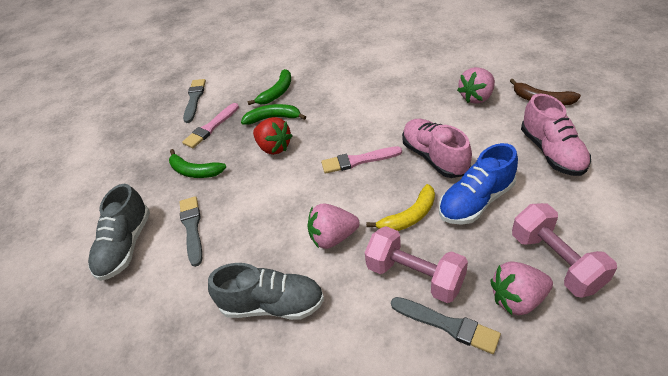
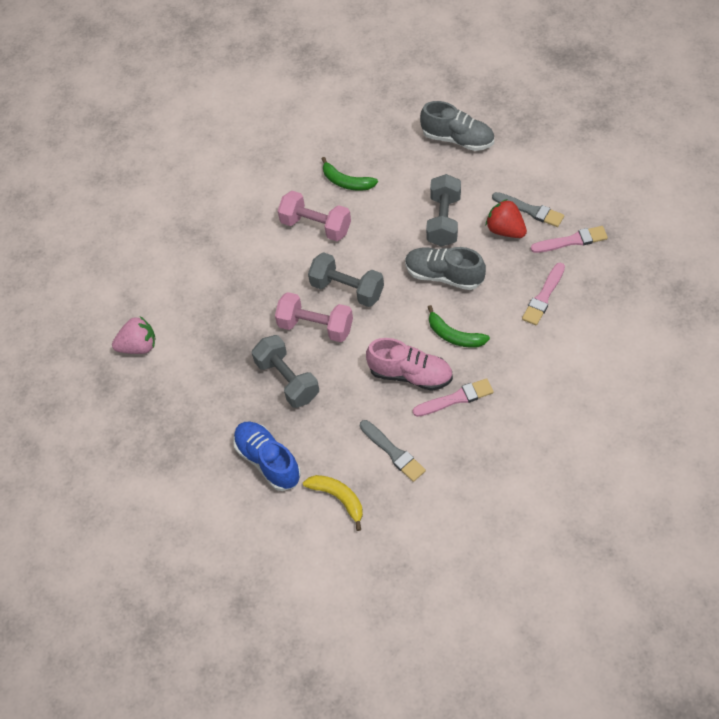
brown banana: 1 -> 0
green banana: 3 -> 2
grey brush: 3 -> 2
grey dumbbell: 0 -> 3
pink brush: 2 -> 3
pink shoe: 2 -> 1
pink strawberry: 3 -> 1

